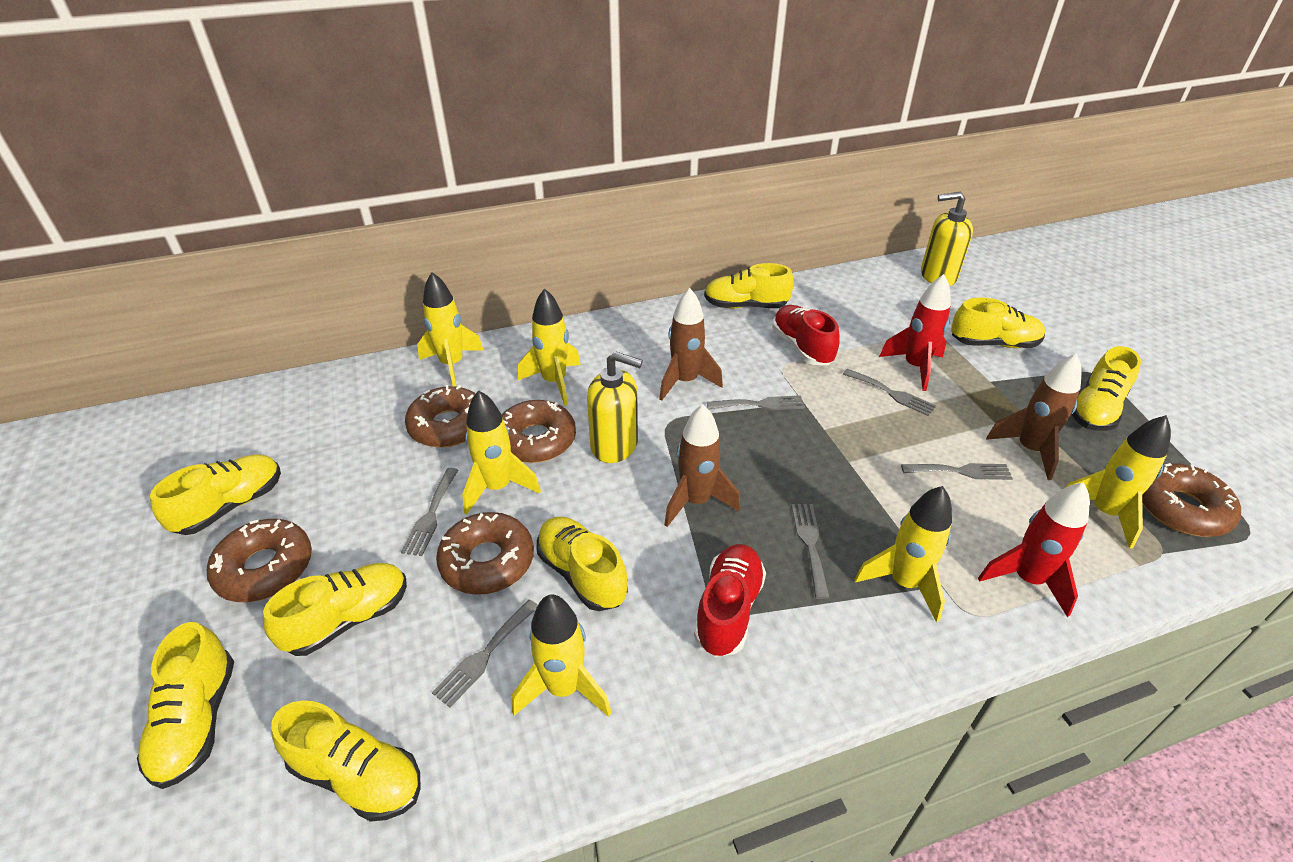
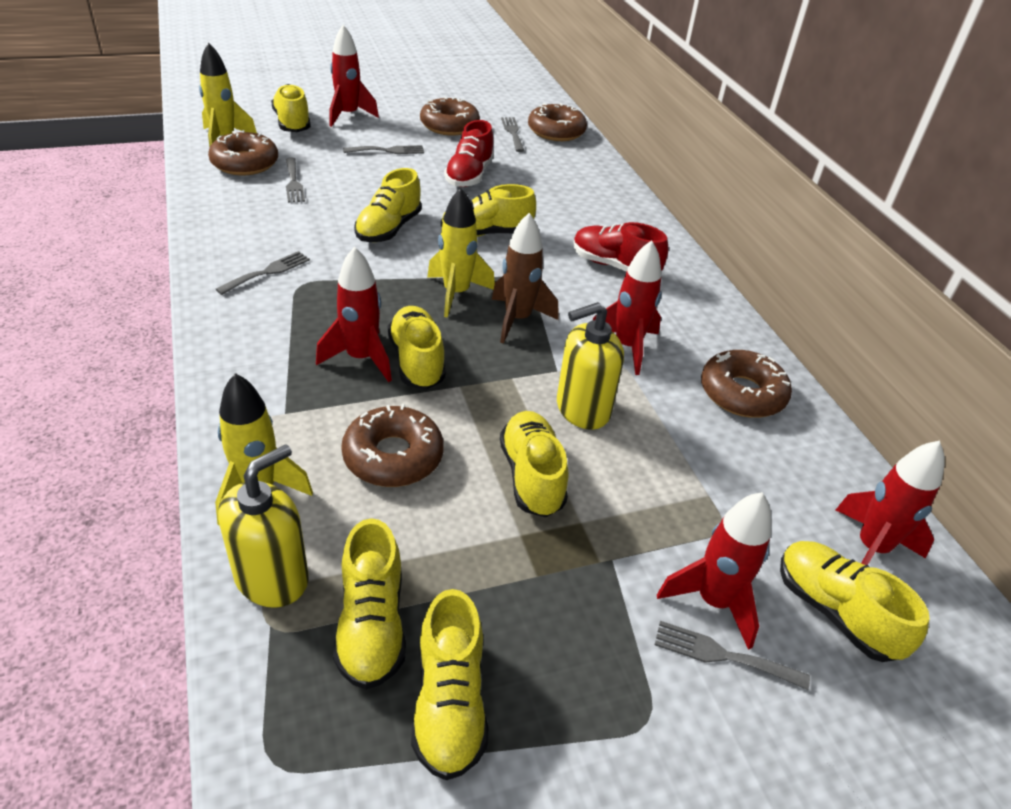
brown rocket: 3 -> 1
grey fork: 6 -> 5
red rocket: 2 -> 5
yellow rocket: 6 -> 3

